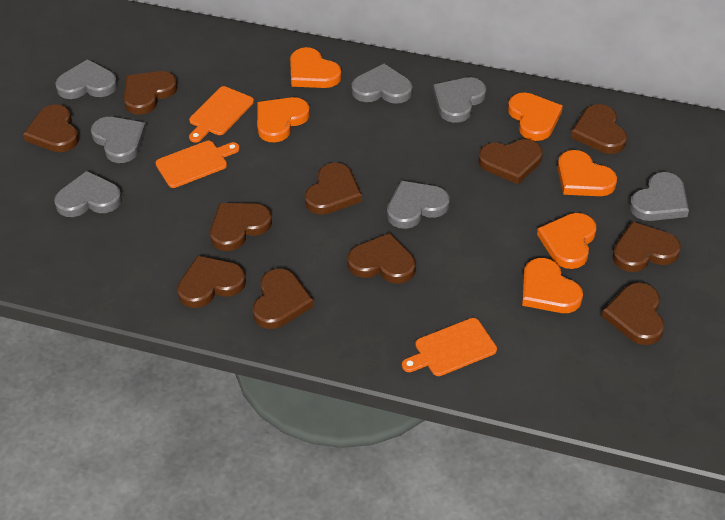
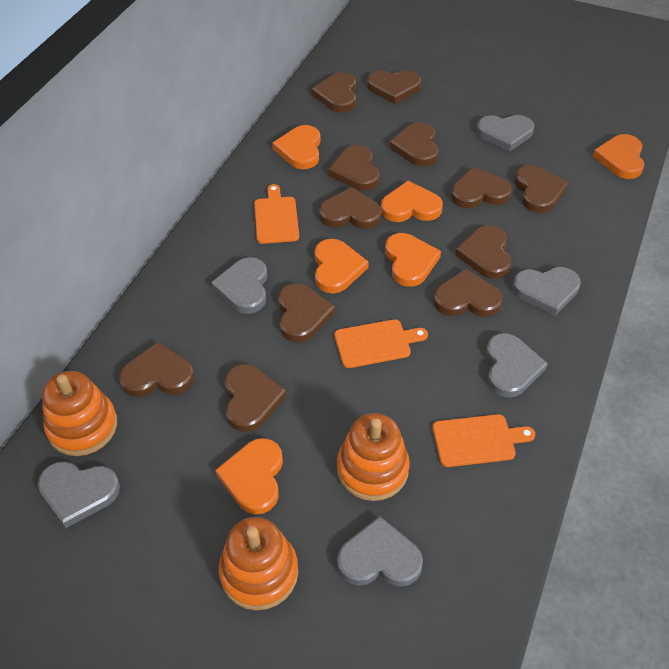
brown heart: 11 -> 12
grey heart: 7 -> 6
orange stacking toy: 0 -> 3

